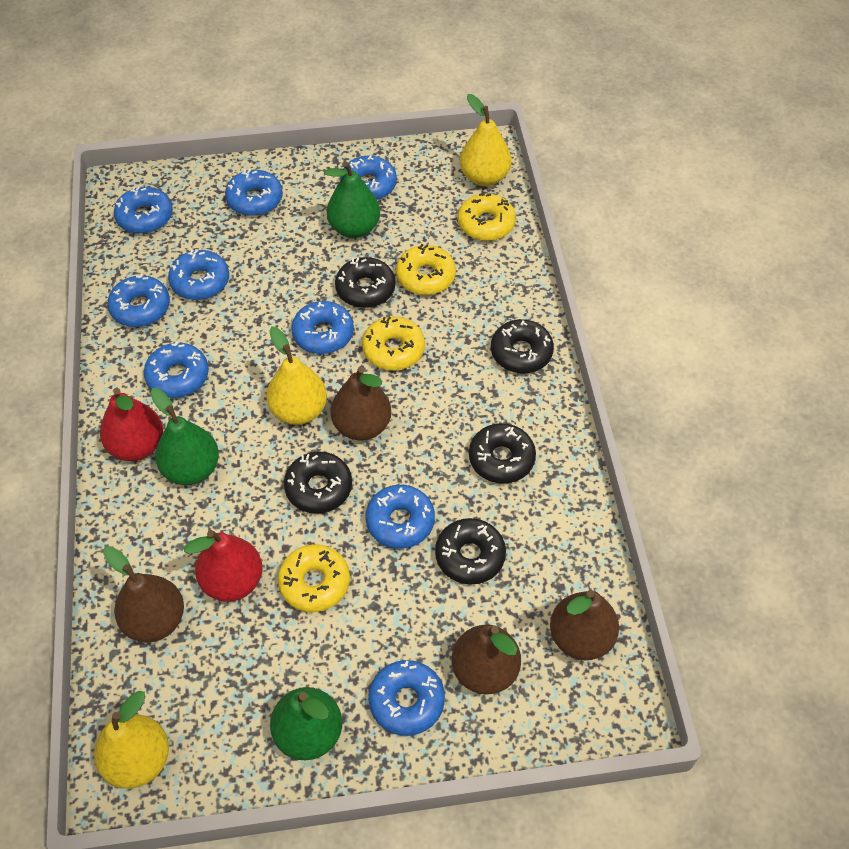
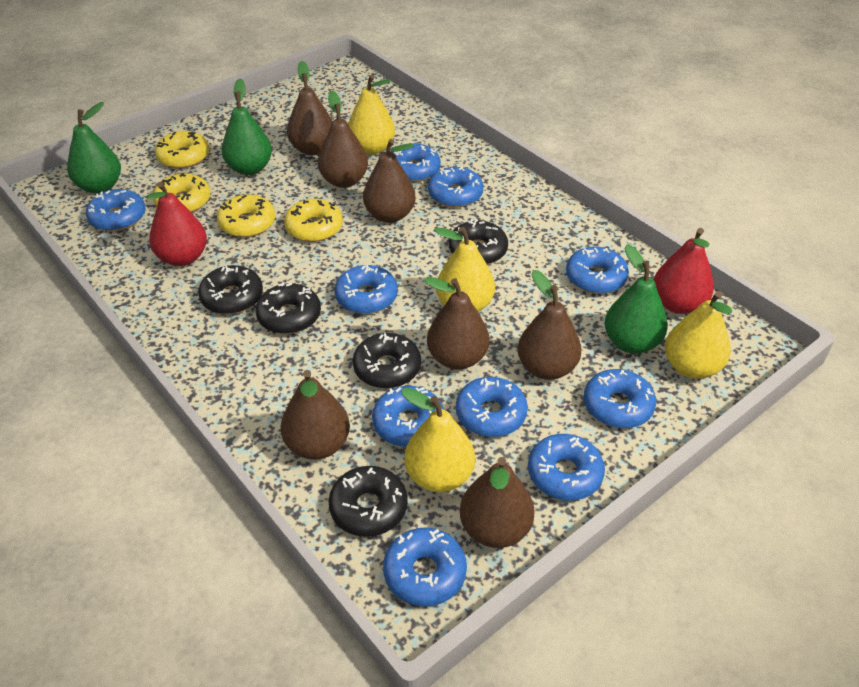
blue donut: 9 -> 10
brown pear: 4 -> 7
yellow pear: 3 -> 4

